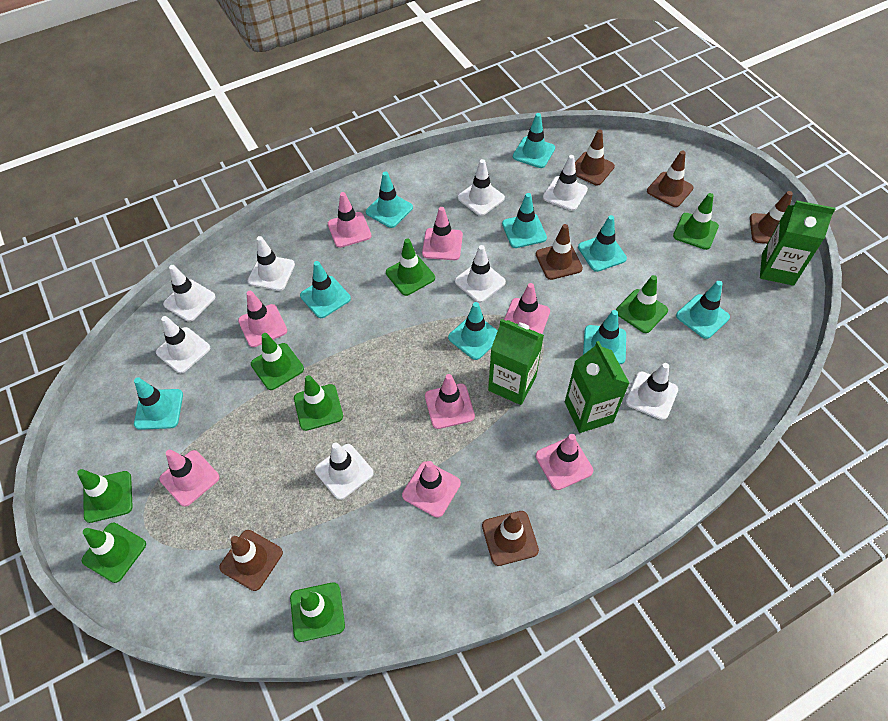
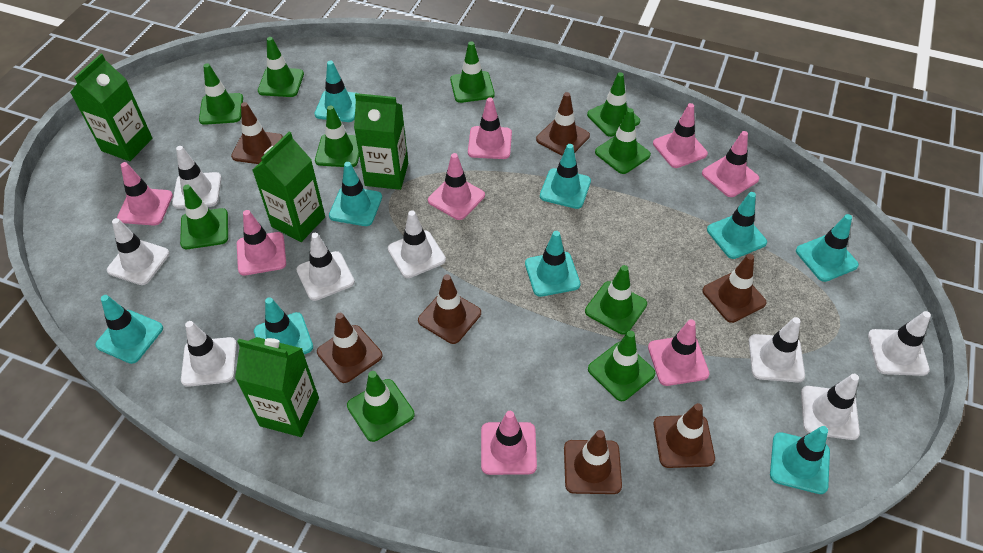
brown traffic cone: 6 -> 7
green carton: 3 -> 4
green traffic cone: 8 -> 10

